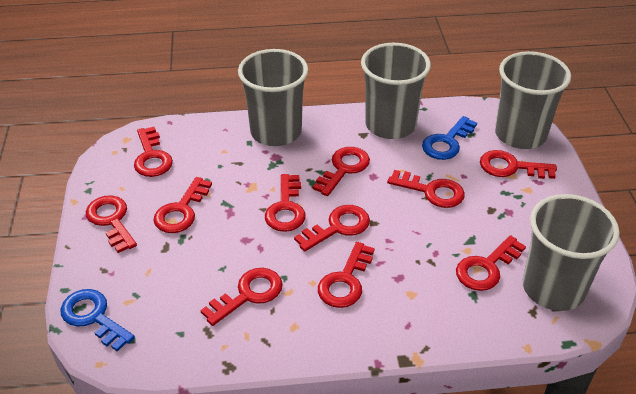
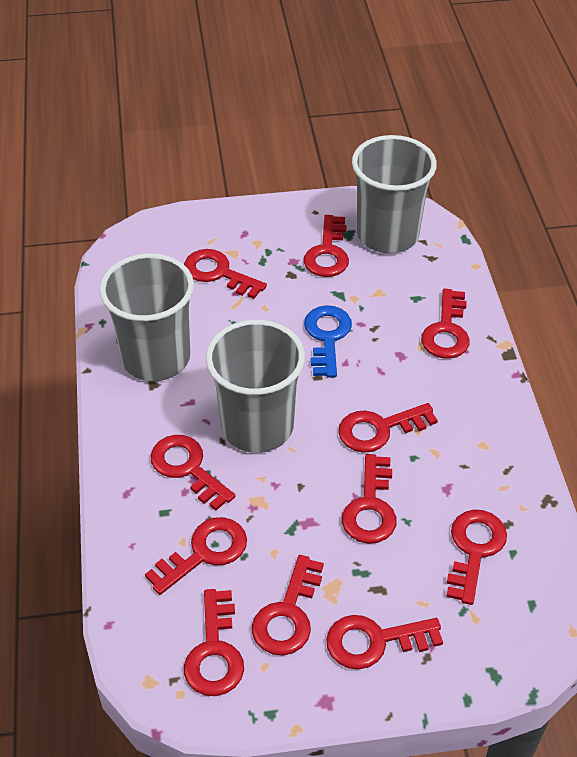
blue key: 2 -> 1
grey cup: 4 -> 3

